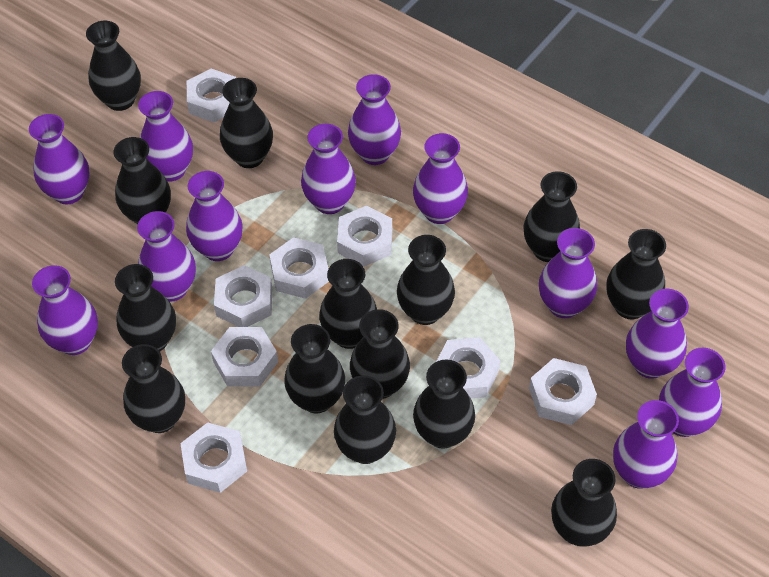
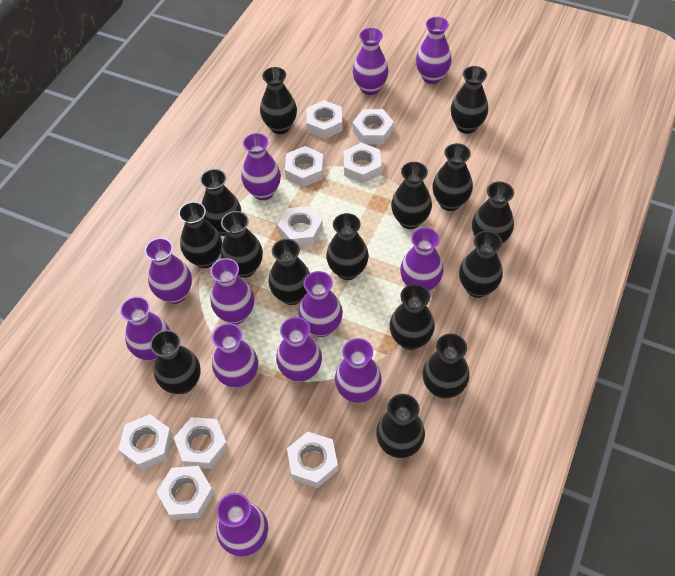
black vase: 14 -> 15
white nut: 8 -> 9

